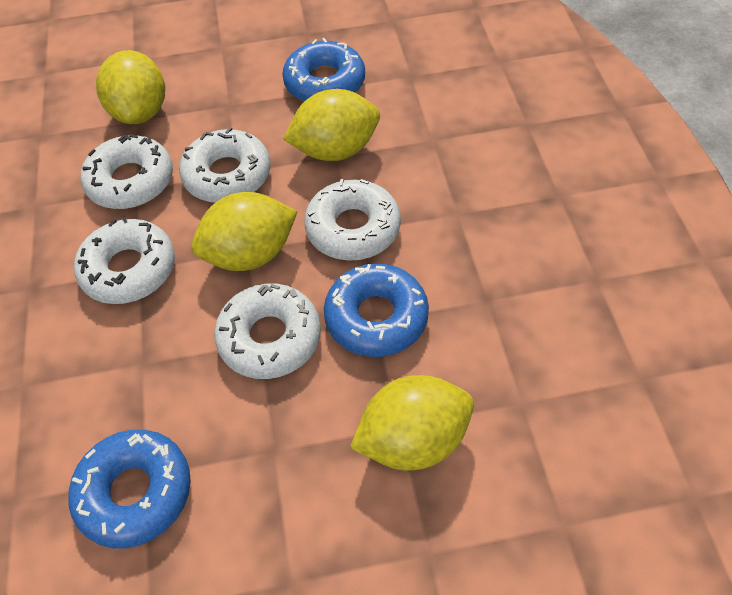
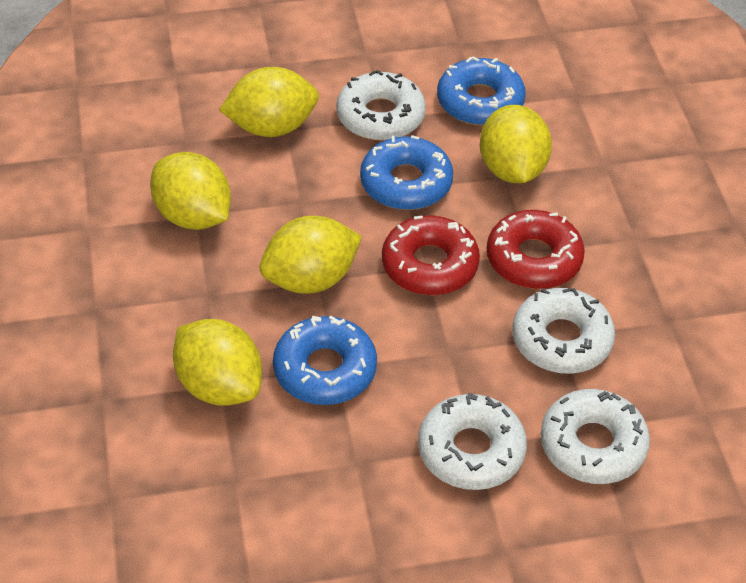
red donut: 0 -> 2
white donut: 5 -> 4
yellow lemon: 4 -> 5

